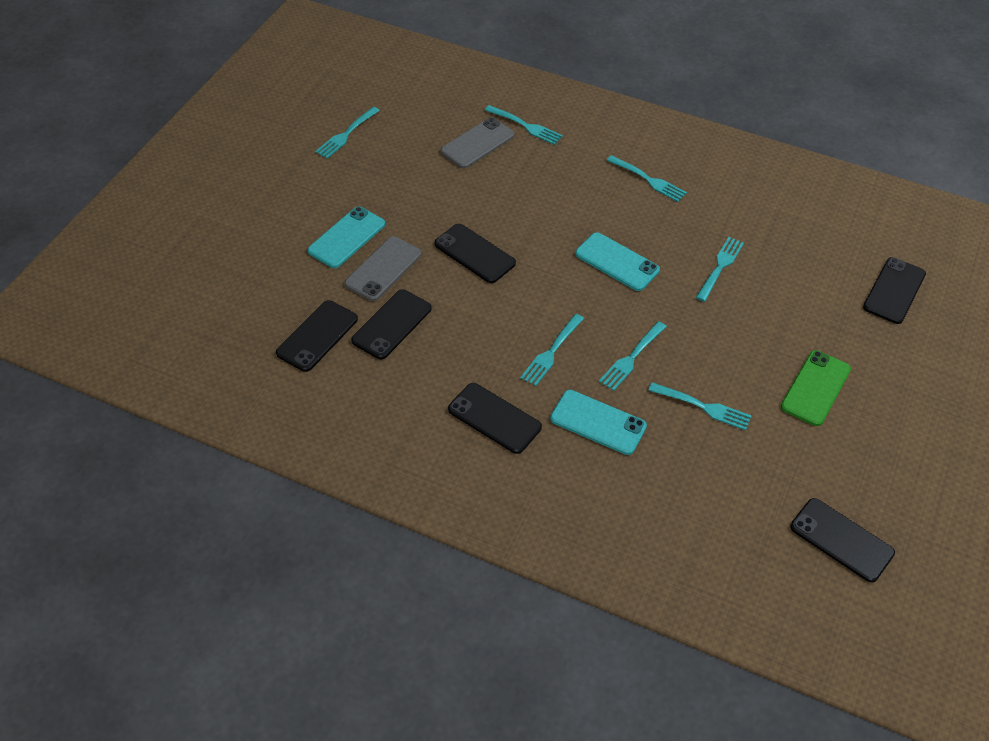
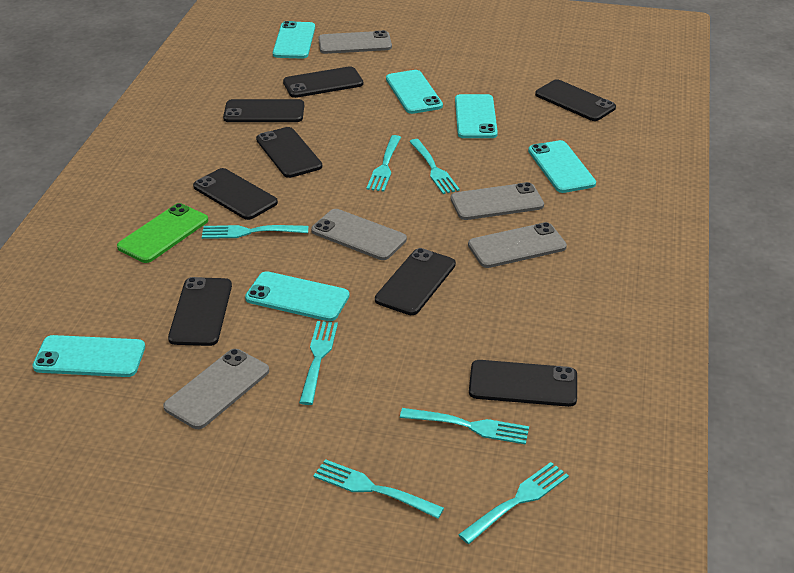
black phone: 6 -> 8
grey phone: 2 -> 5
turquoise phone: 3 -> 6

